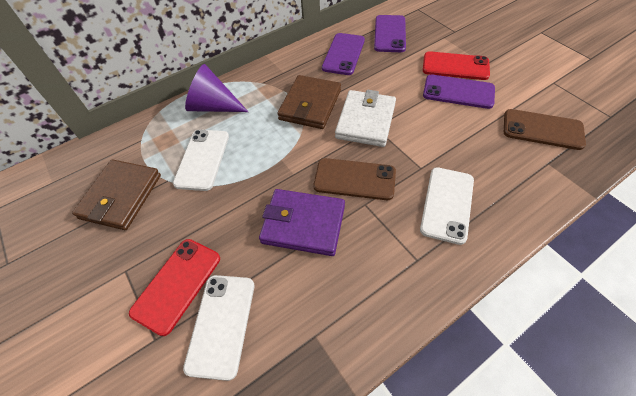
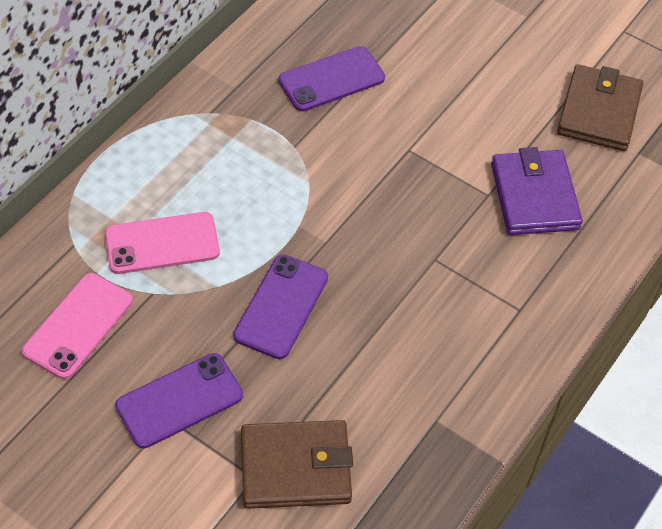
brown phone: 2 -> 0
pink phone: 0 -> 2
purple cone: 1 -> 0
red phone: 2 -> 0
white phone: 3 -> 0
white wallet: 1 -> 0

